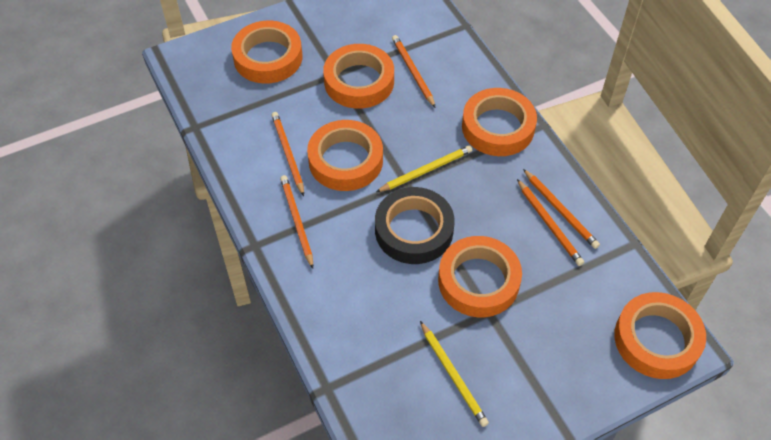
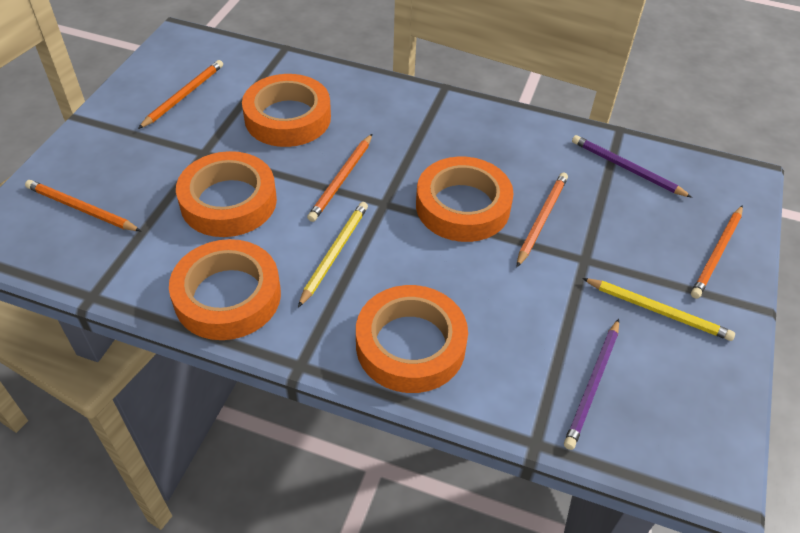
black tape: 1 -> 0
orange tape: 6 -> 5
purple pencil: 0 -> 2

